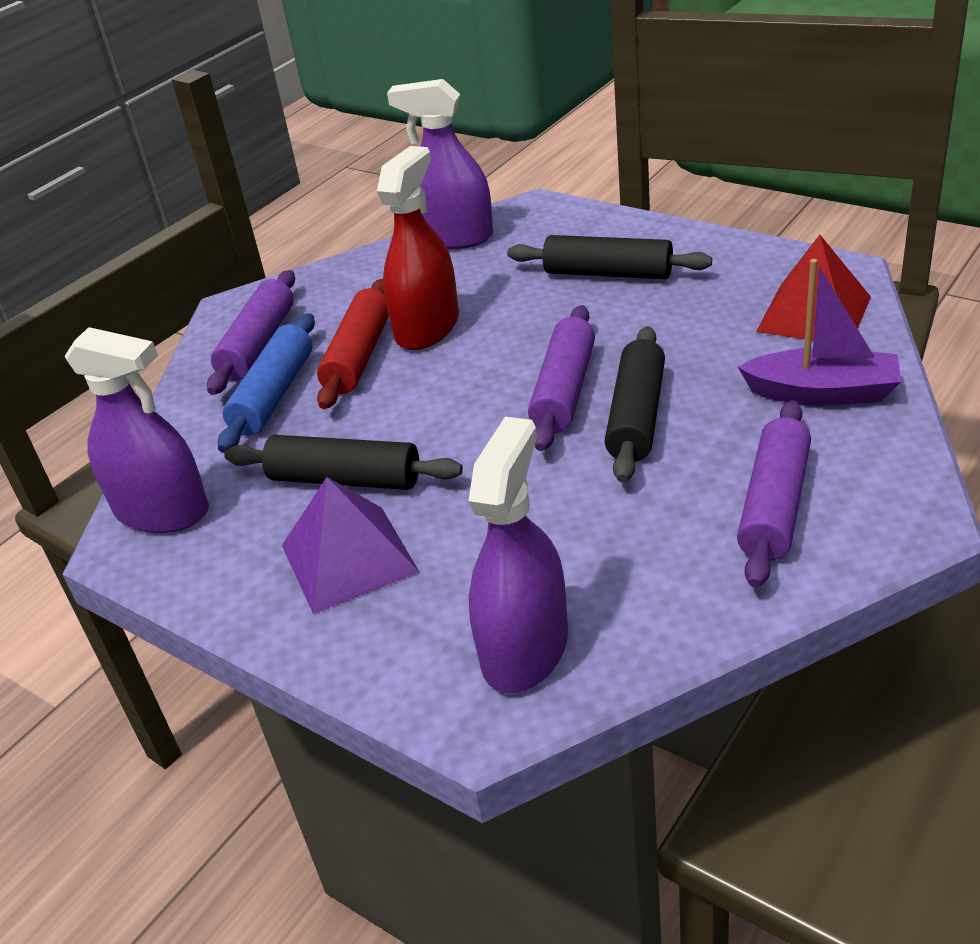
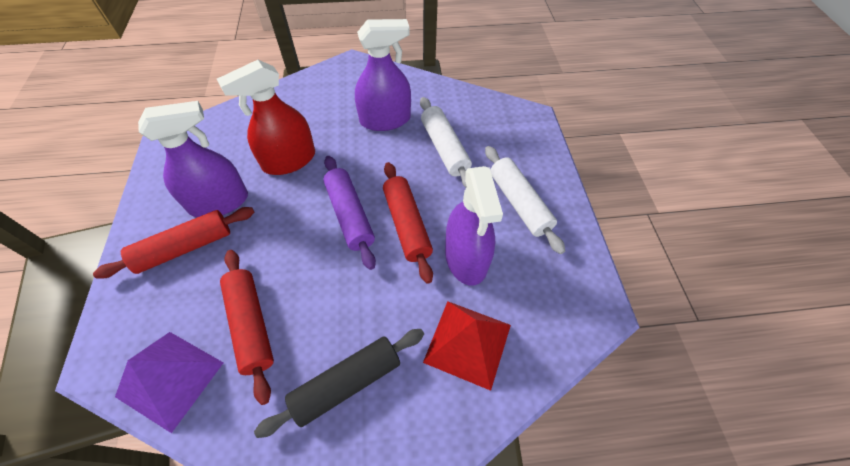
black rolling pin: 3 -> 1
blue rolling pin: 1 -> 0
purple boat: 1 -> 0
purple rolling pin: 3 -> 1
red rolling pin: 1 -> 3
white rolling pin: 0 -> 2

